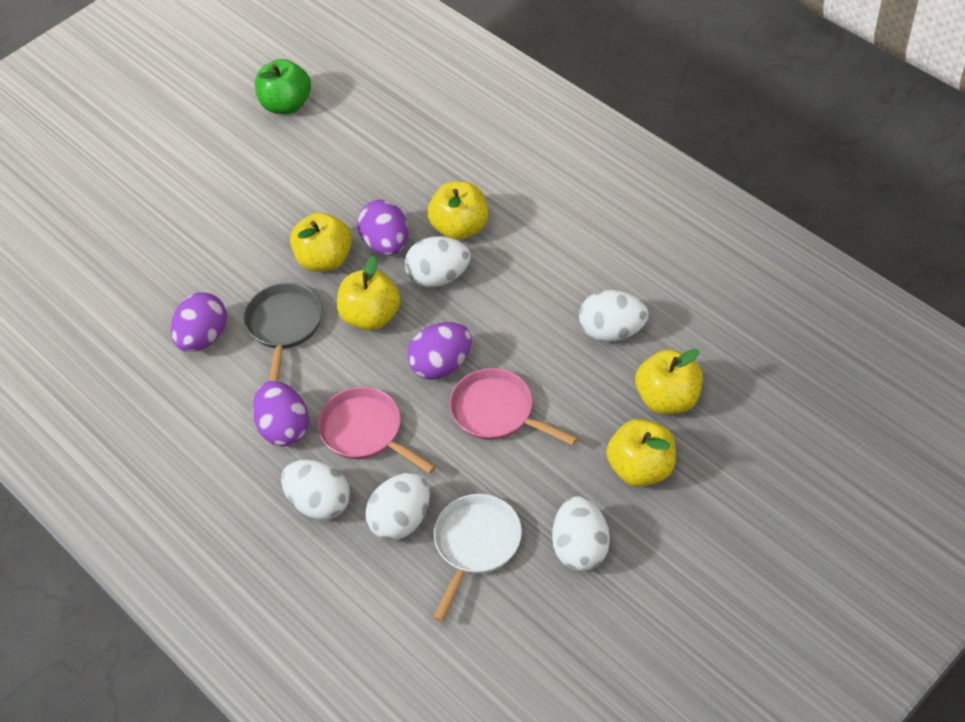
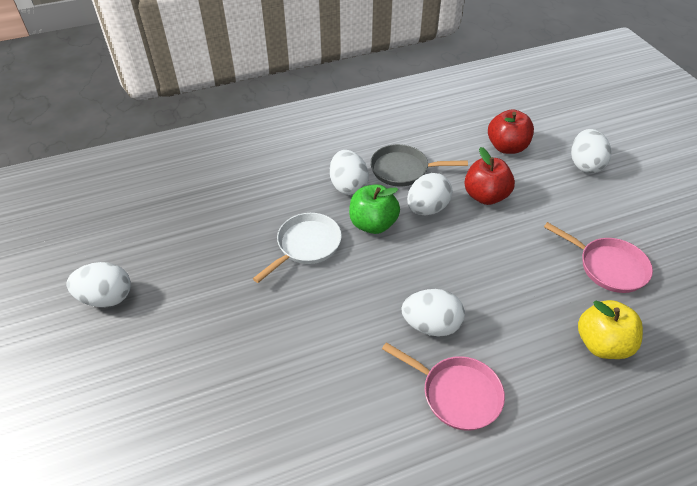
purple egg: 4 -> 0
red apple: 0 -> 2
yellow apple: 5 -> 1

